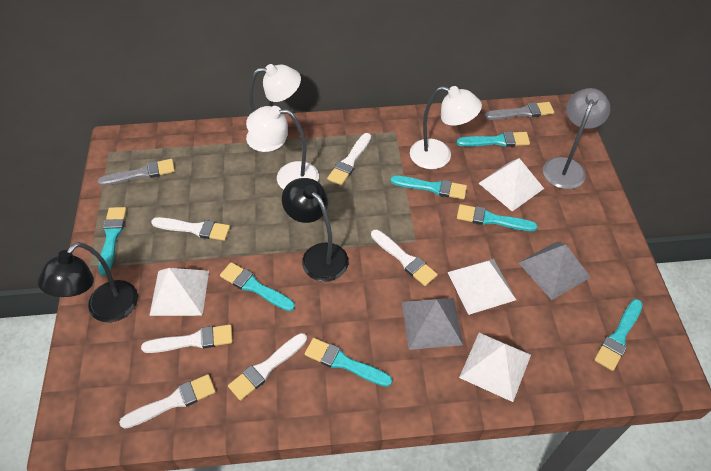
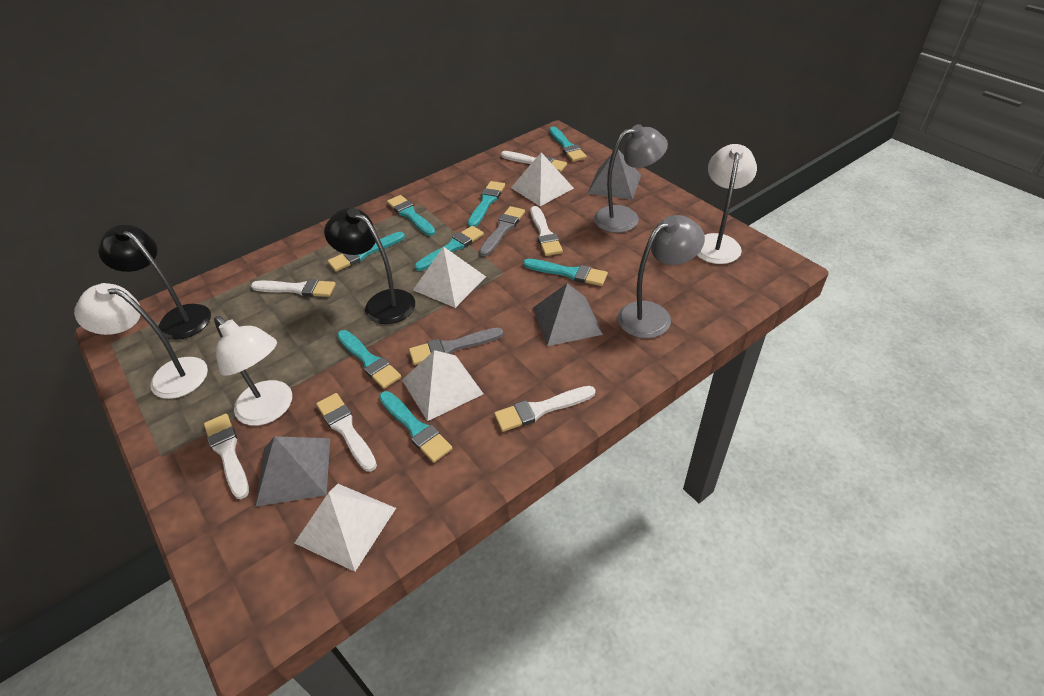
grey lamp: 1 -> 2
grey pyramid: 2 -> 3
turquoise brush: 7 -> 8

